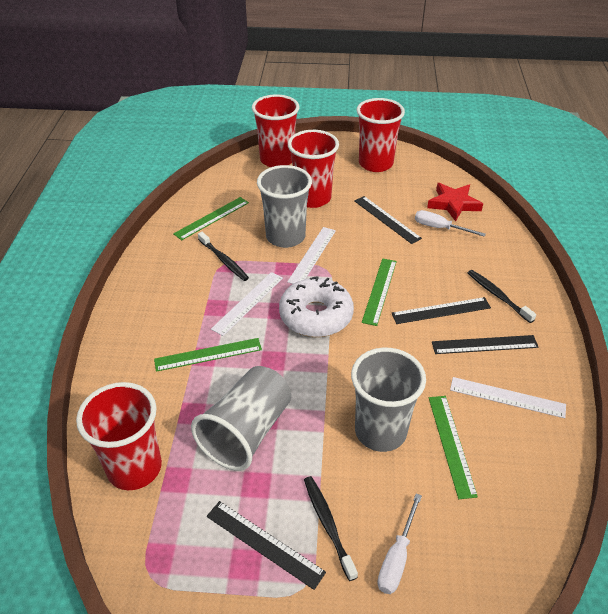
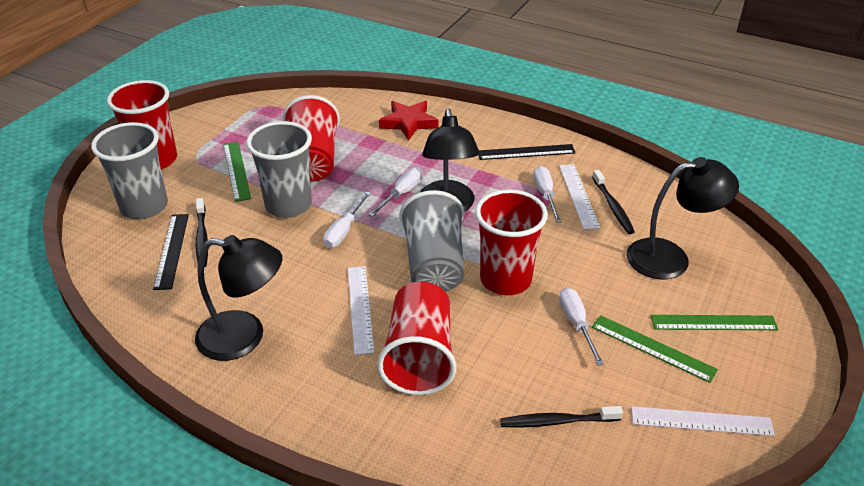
black lamp: 0 -> 3
black ruler: 4 -> 2
green ruler: 4 -> 3
white donut: 1 -> 0
white screwdriver: 2 -> 4

